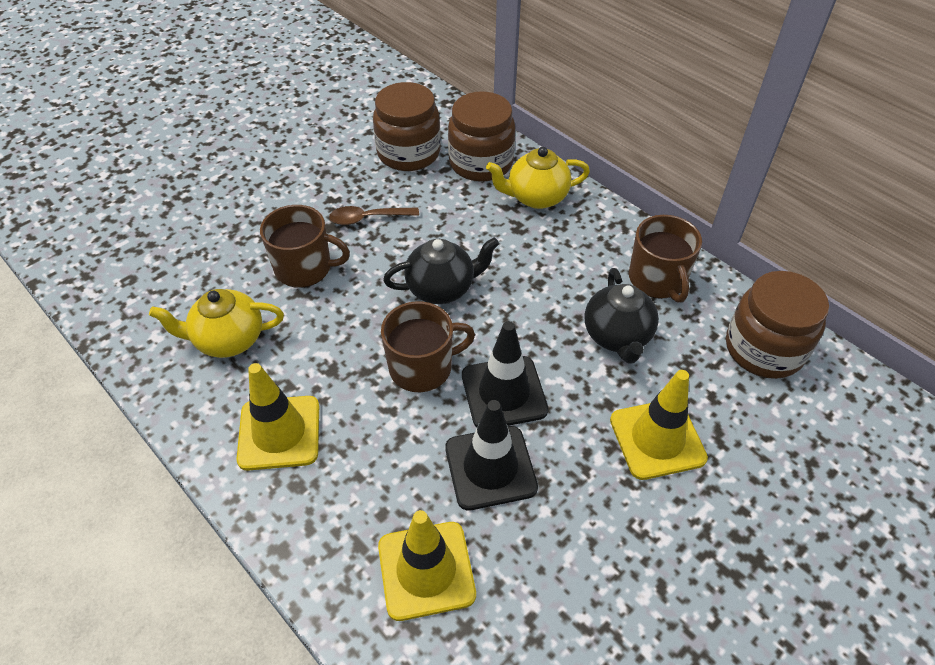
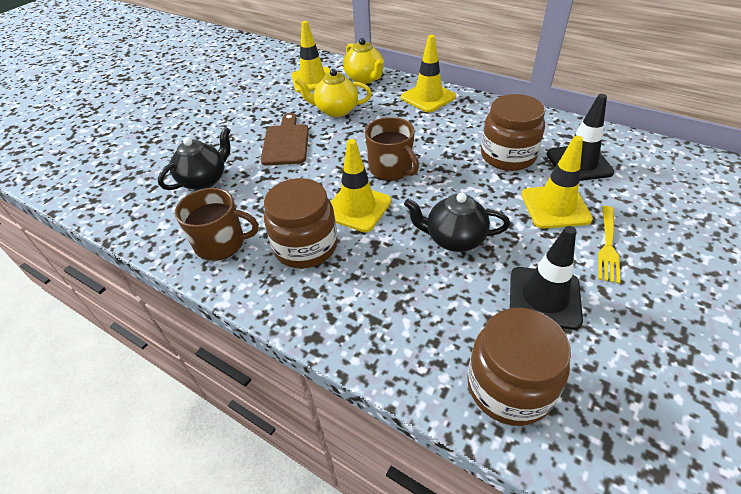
brown cutting board: 0 -> 1
brown mug: 3 -> 2
brown spoon: 1 -> 0
yellow fork: 0 -> 1
yellow traffic cone: 3 -> 4

